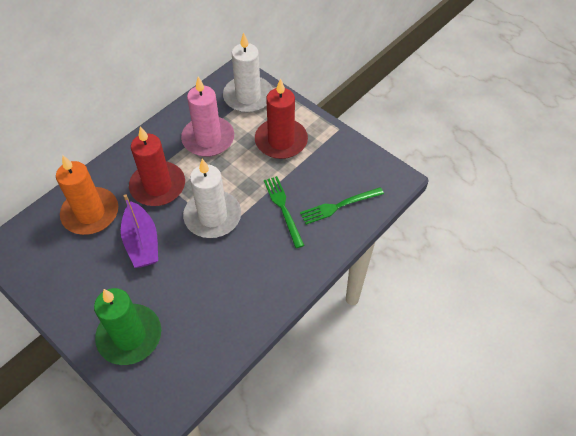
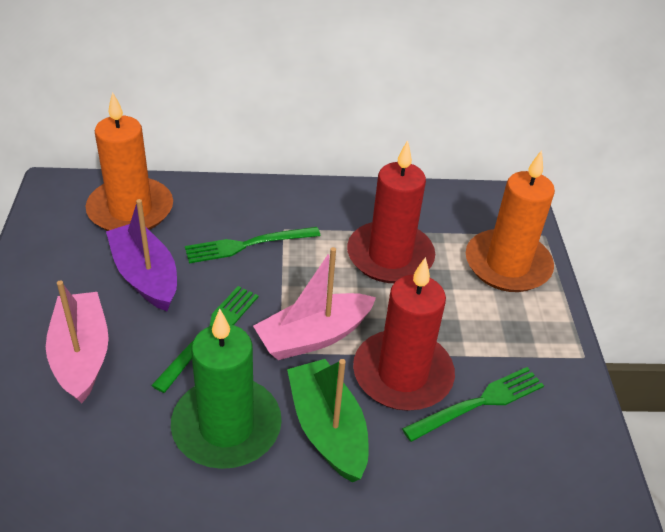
green boat: 0 -> 1
green fork: 2 -> 3
orange candle: 1 -> 2
pink boat: 0 -> 2
pink candle: 1 -> 0
white candle: 2 -> 0

